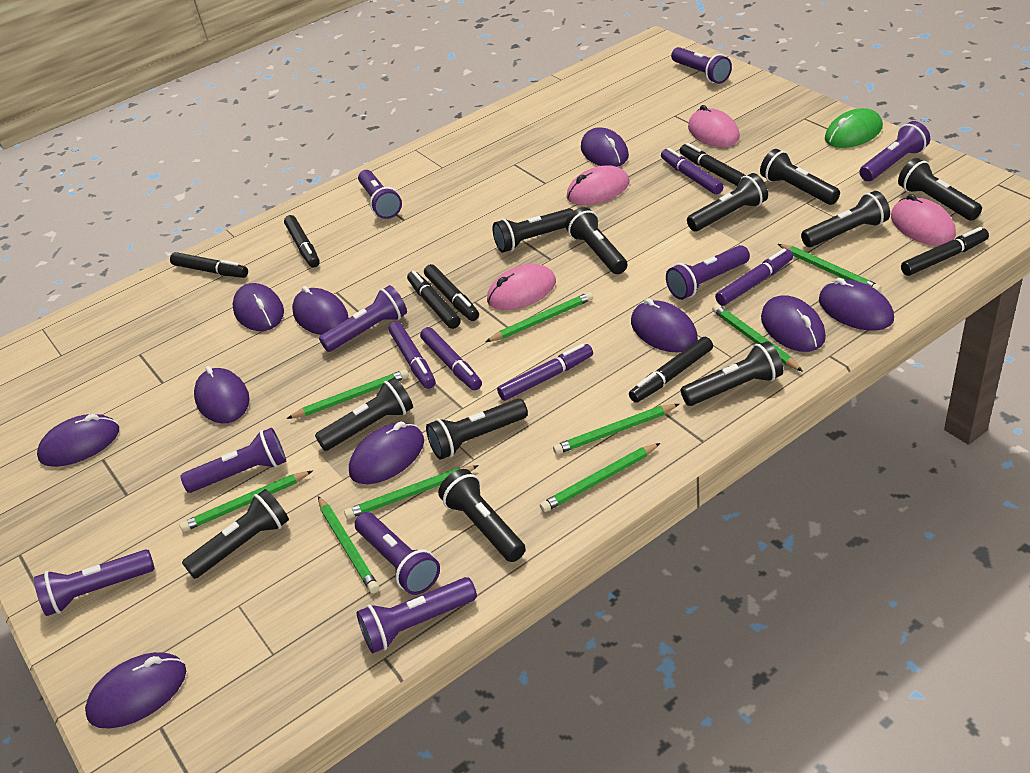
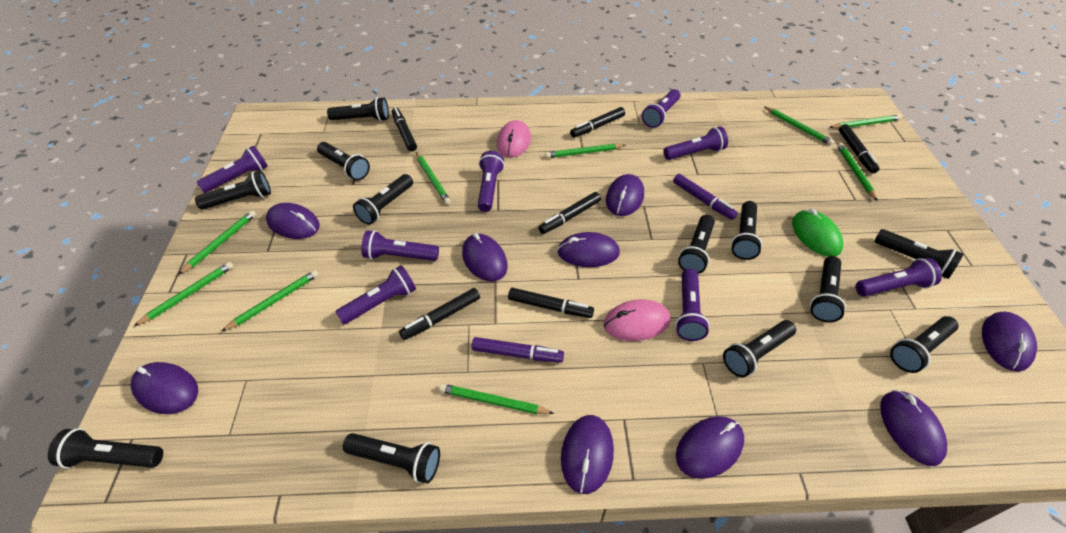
black flashlight: 11 -> 12
black marker: 7 -> 6
pink mouse: 4 -> 2
purple flashlight: 9 -> 8
purple marker: 5 -> 2
purple mouse: 10 -> 9

